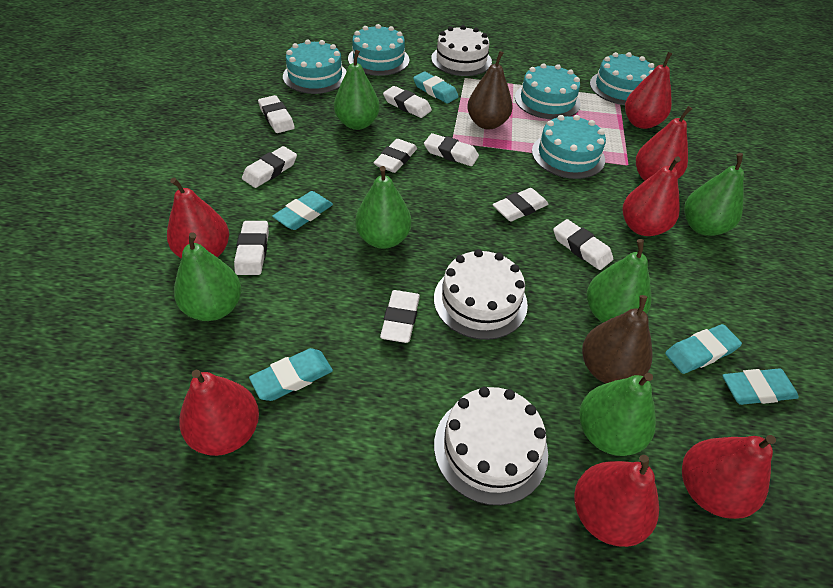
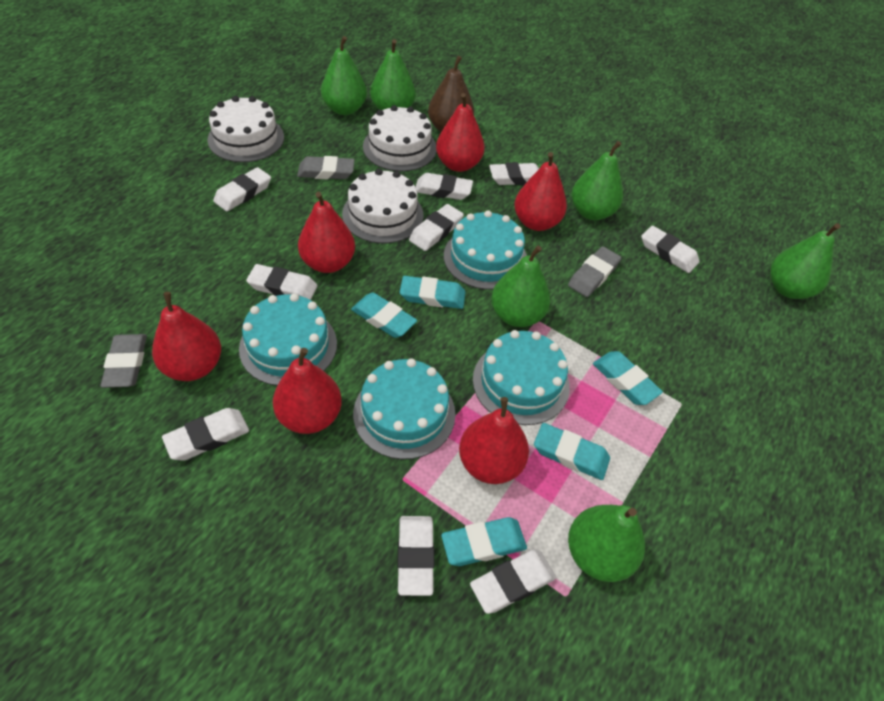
brown pear: 2 -> 1
grey eraser: 0 -> 3
red pear: 7 -> 6
turquoise cake: 5 -> 4

